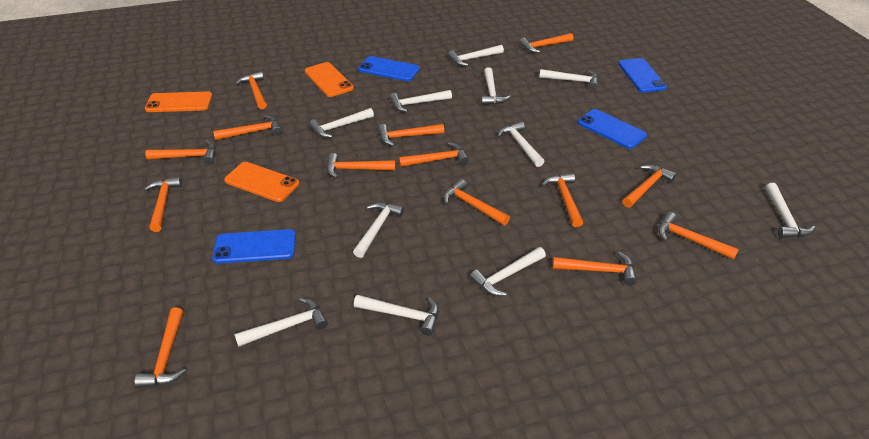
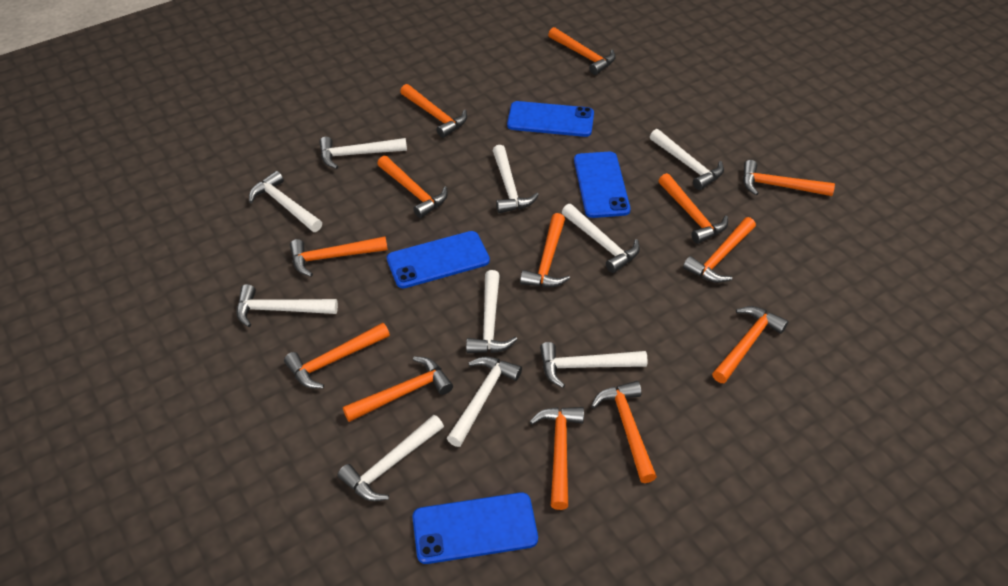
orange hammer: 14 -> 13
orange phone: 3 -> 0
white hammer: 11 -> 10

